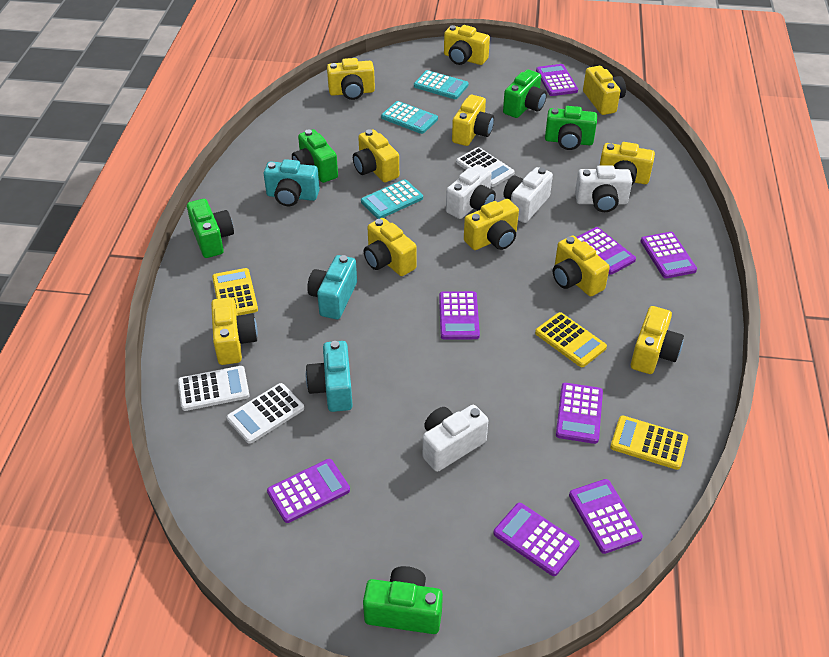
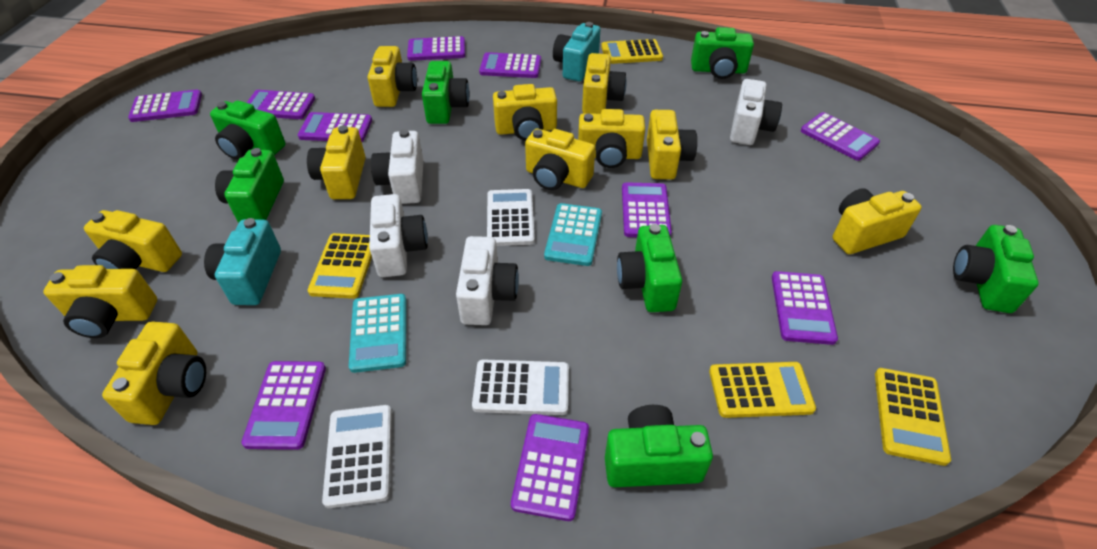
green camera: 5 -> 7
purple calculator: 8 -> 10
turquoise calculator: 3 -> 2
turquoise camera: 3 -> 2
yellow calculator: 3 -> 4

